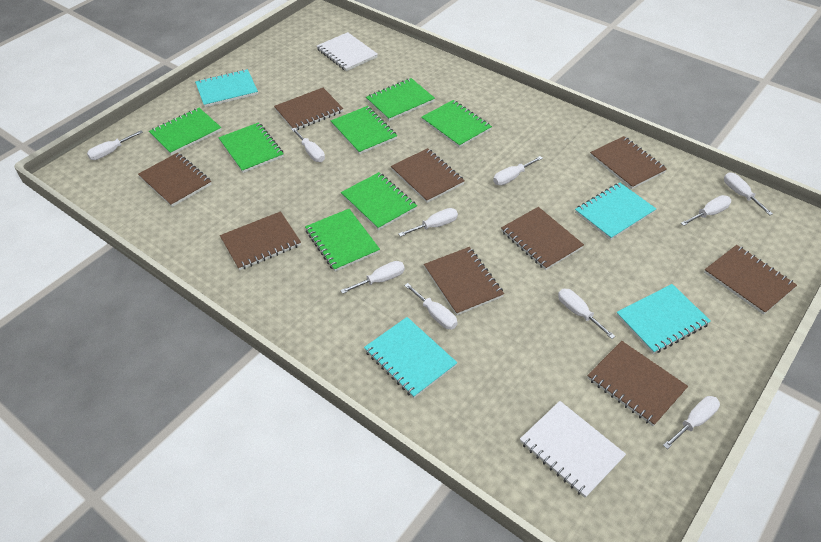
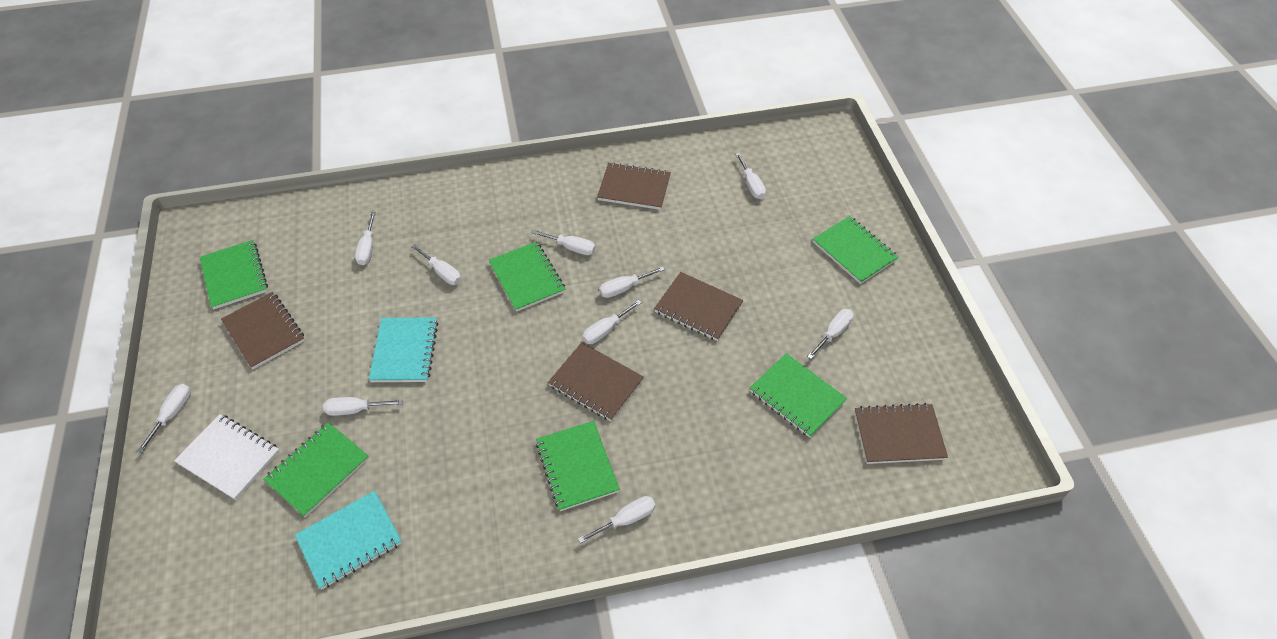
brown notebook: 9 -> 5
green notebook: 7 -> 6
turquoise notebook: 4 -> 2
white notebook: 2 -> 1

